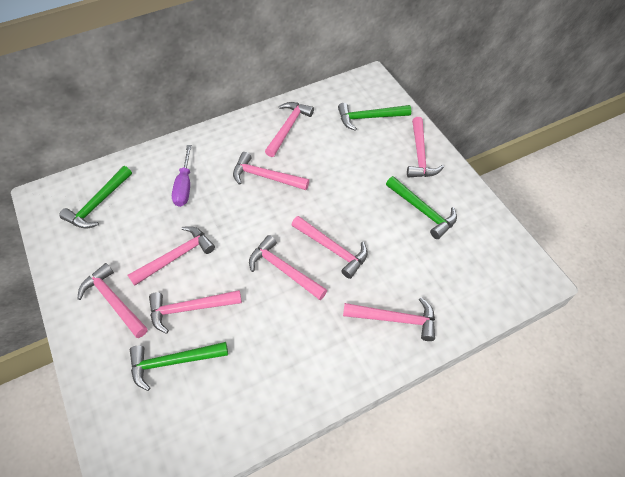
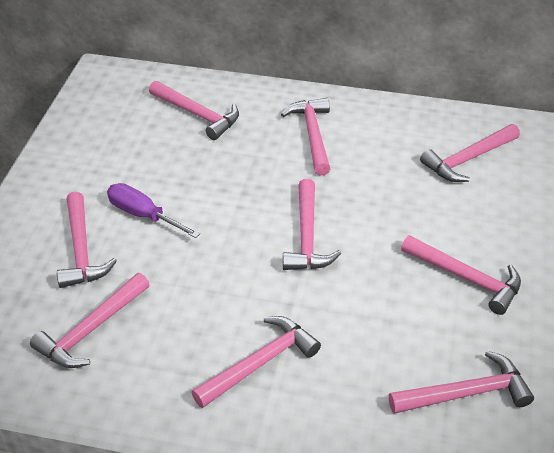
green hammer: 4 -> 0

